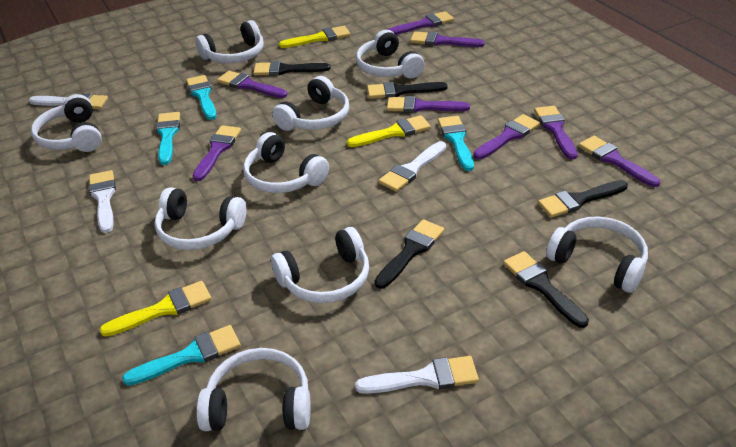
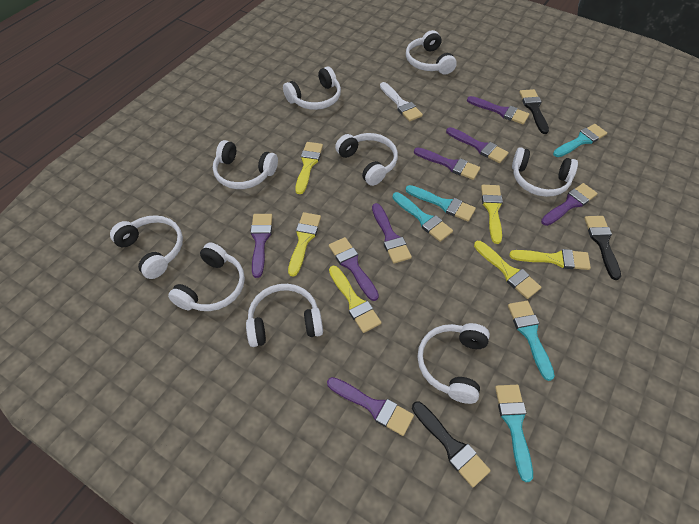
black brush: 5 -> 3
turquoise brush: 4 -> 5
white brush: 4 -> 1
yellow brush: 3 -> 6

